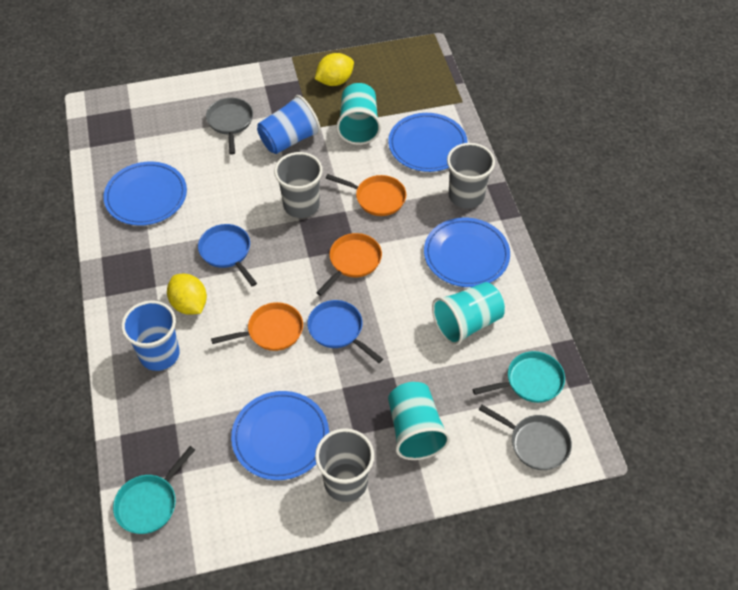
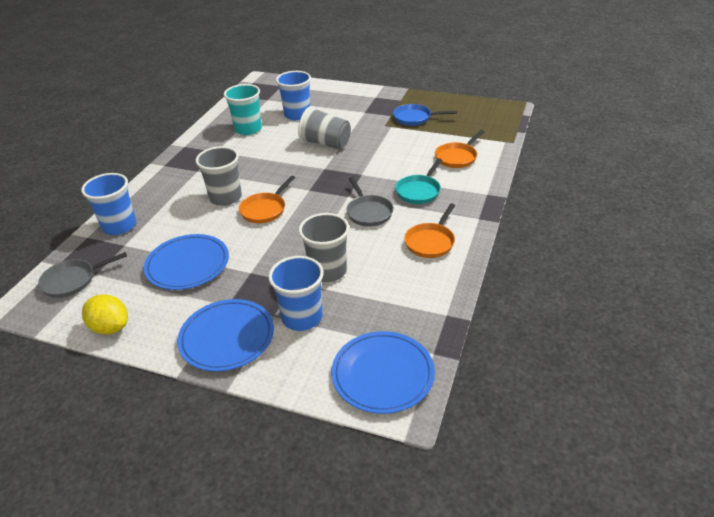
blue cup: 2 -> 3
blue pan: 2 -> 1
blue plate: 4 -> 3
turquoise cup: 3 -> 1
turquoise pan: 2 -> 1
yellow lemon: 2 -> 1

